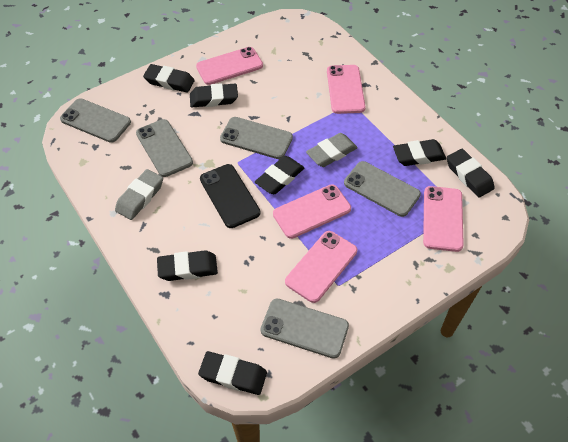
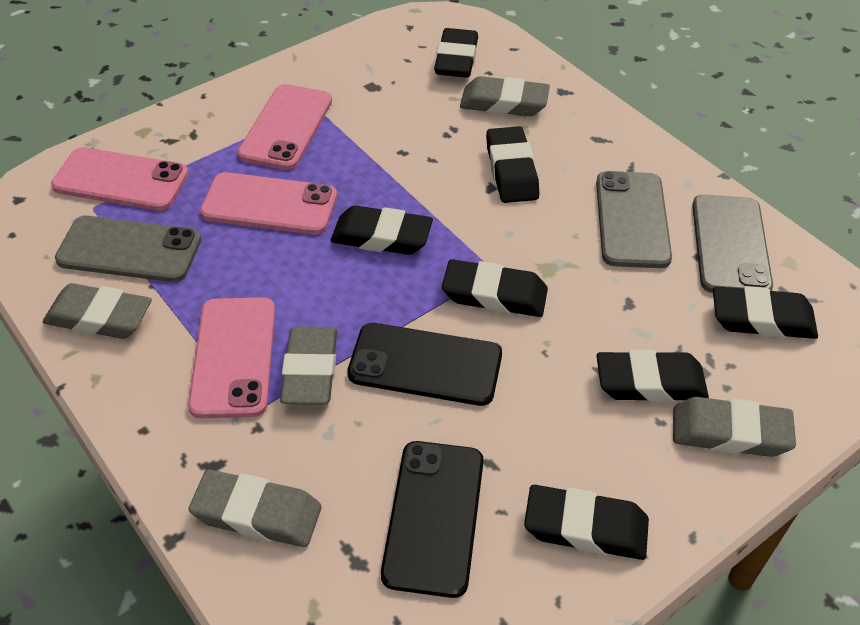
black phone: 1 -> 2
grey eraser: 2 -> 5
grey phone: 5 -> 3
pink phone: 5 -> 4

